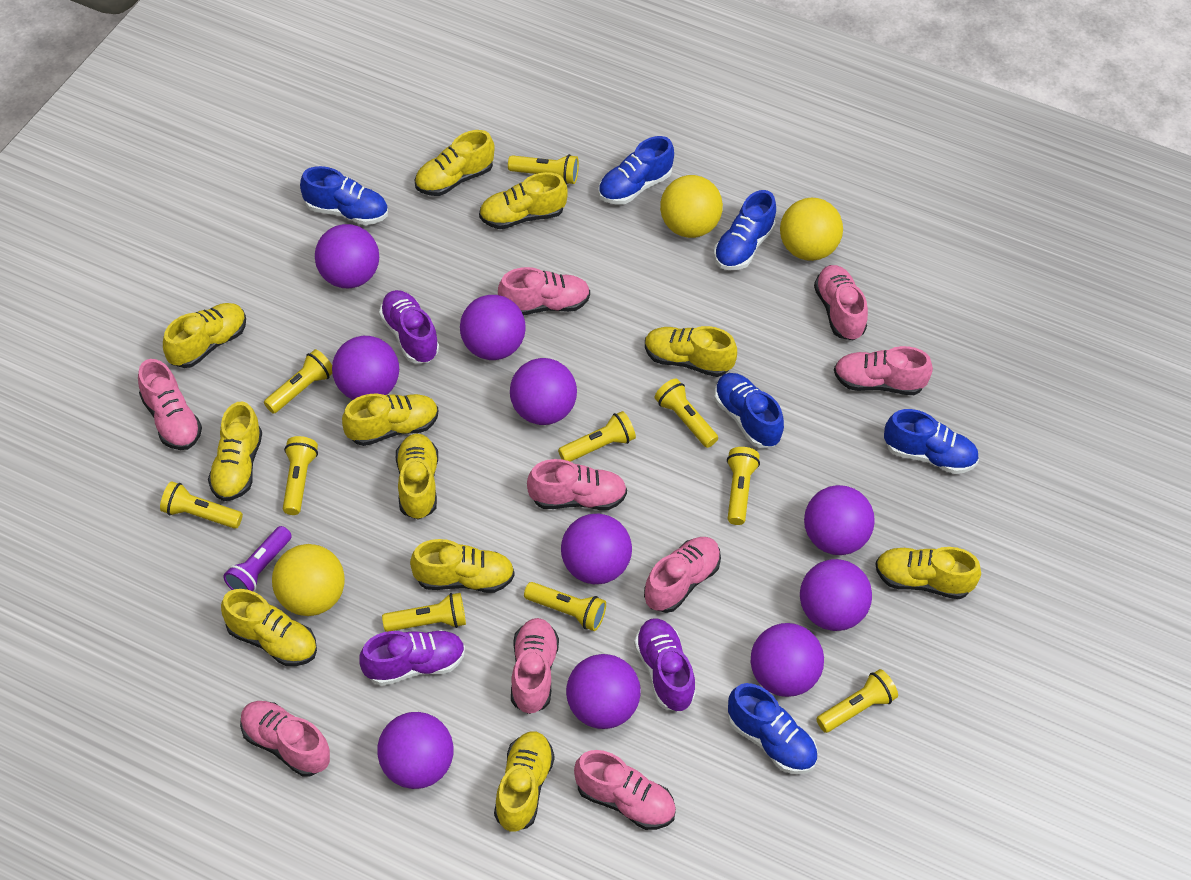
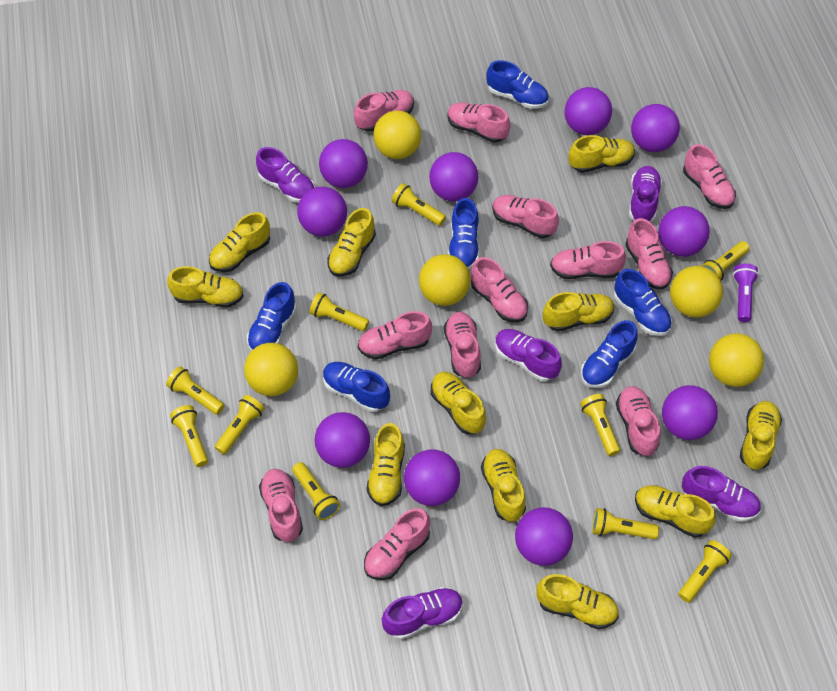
pink shoe: 9 -> 12
purple shoe: 3 -> 5
yellow ball: 3 -> 5

